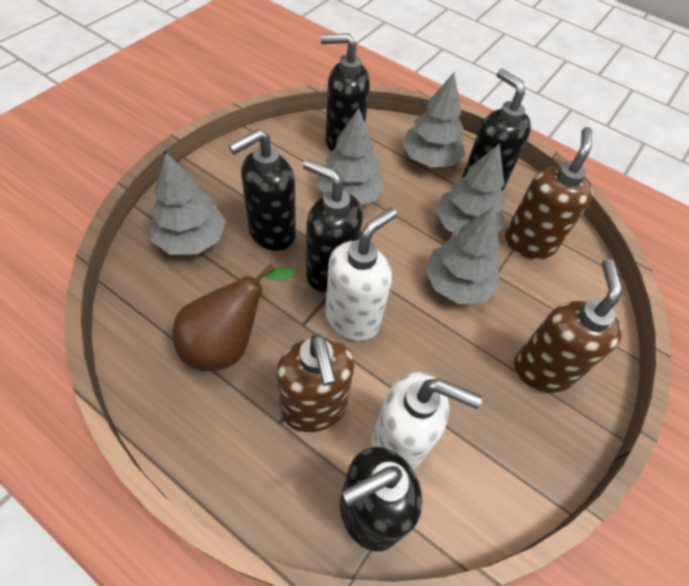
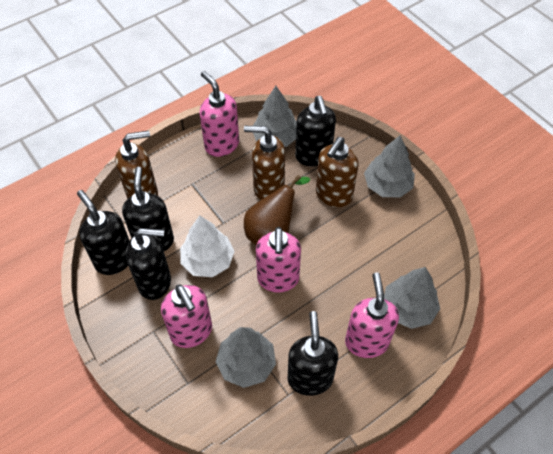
grey tree: 5 -> 4
pink soap dispenser: 0 -> 4
white soap dispenser: 2 -> 0
white tree: 0 -> 1

